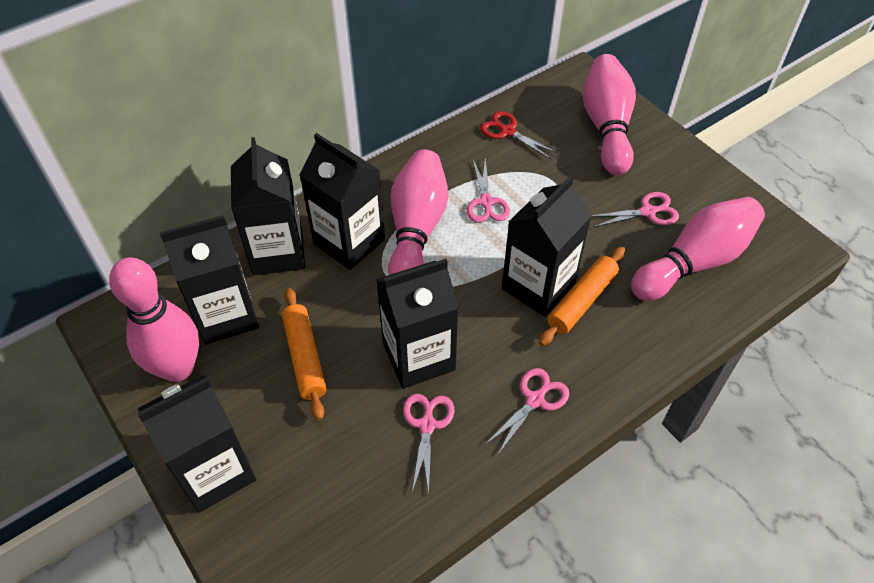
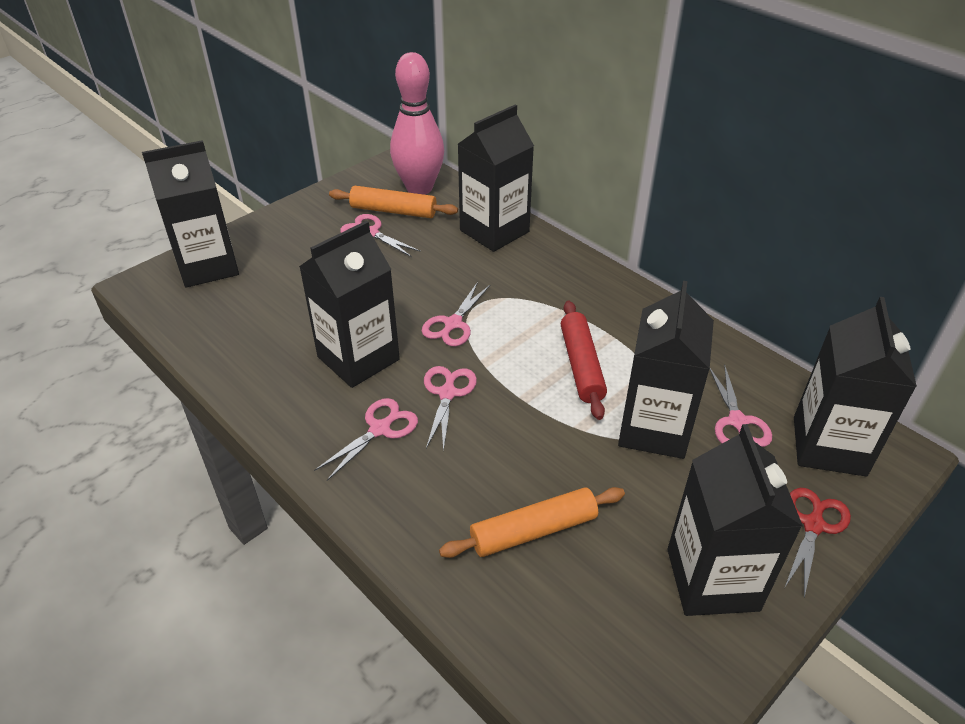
pink bowling pin: 4 -> 1
pink scissors: 4 -> 5
red rolling pin: 0 -> 1

